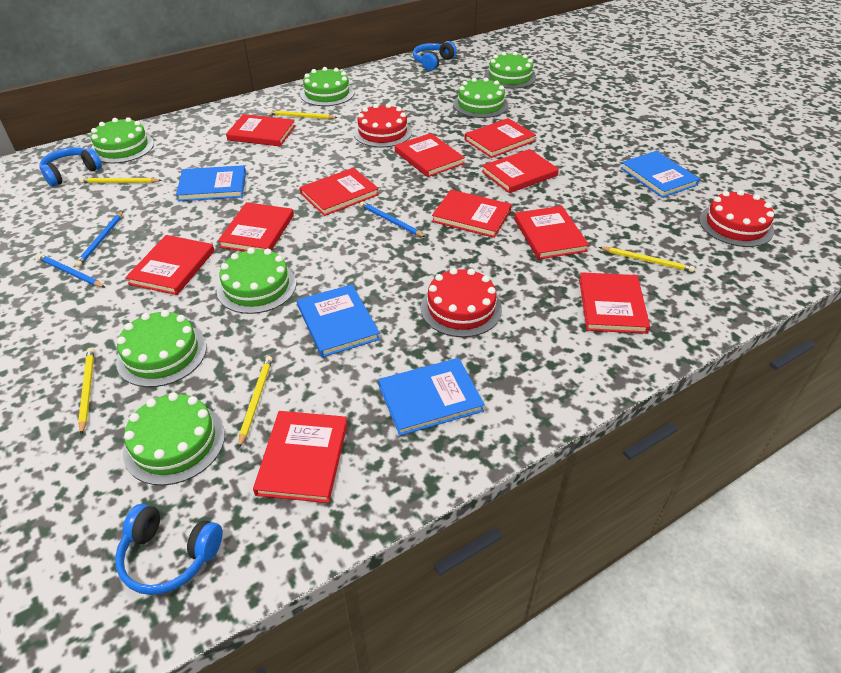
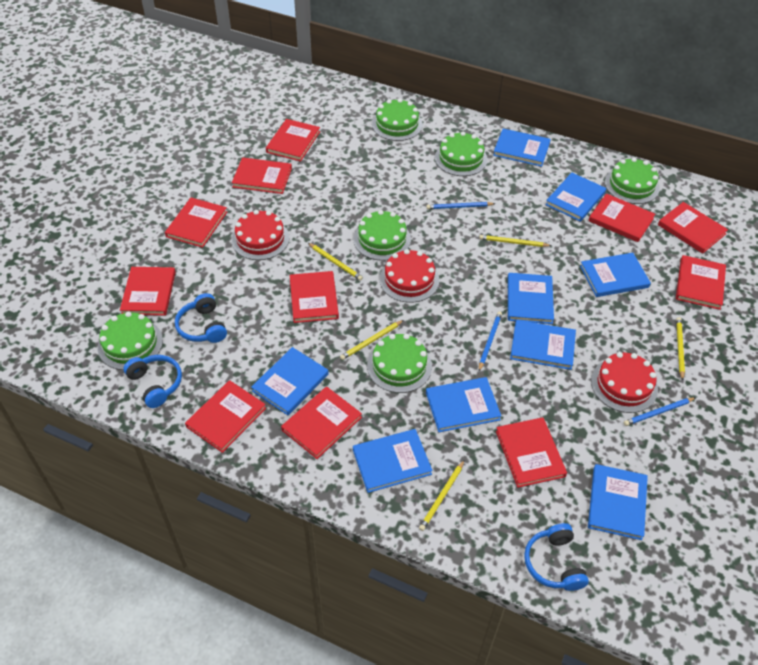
blue book: 4 -> 9
green cake: 7 -> 6

